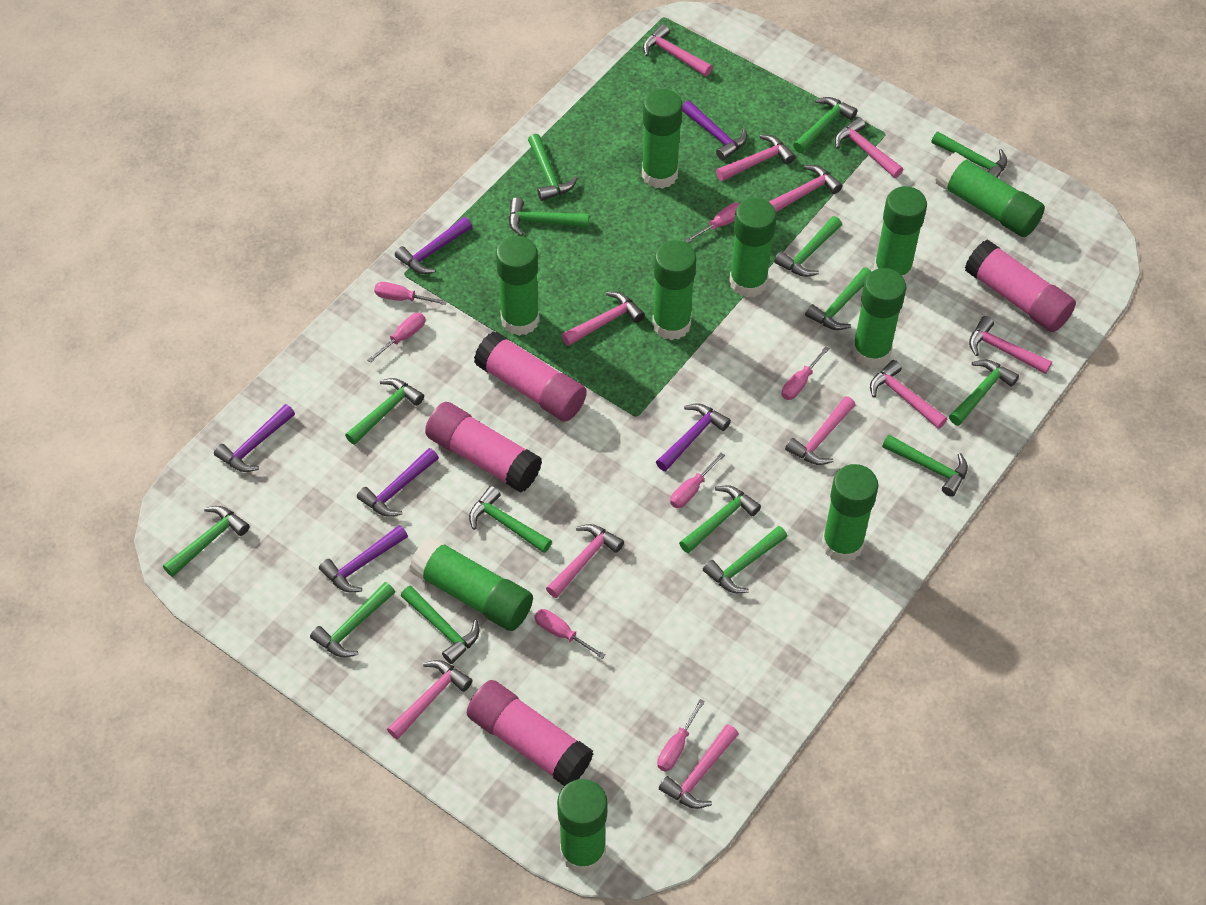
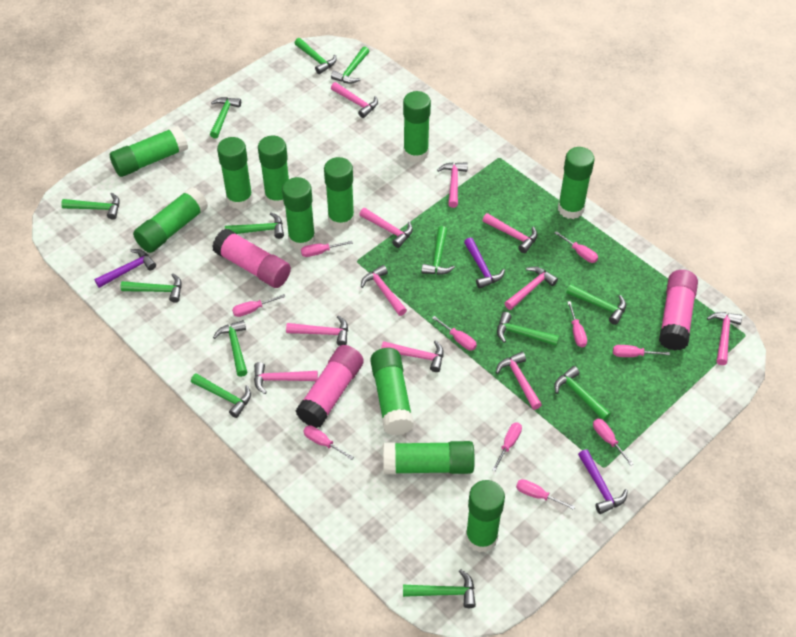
green glue stick: 10 -> 11
green hammer: 15 -> 13
pink glue stick: 4 -> 3
pink screwdriver: 7 -> 10
purple hammer: 6 -> 3

